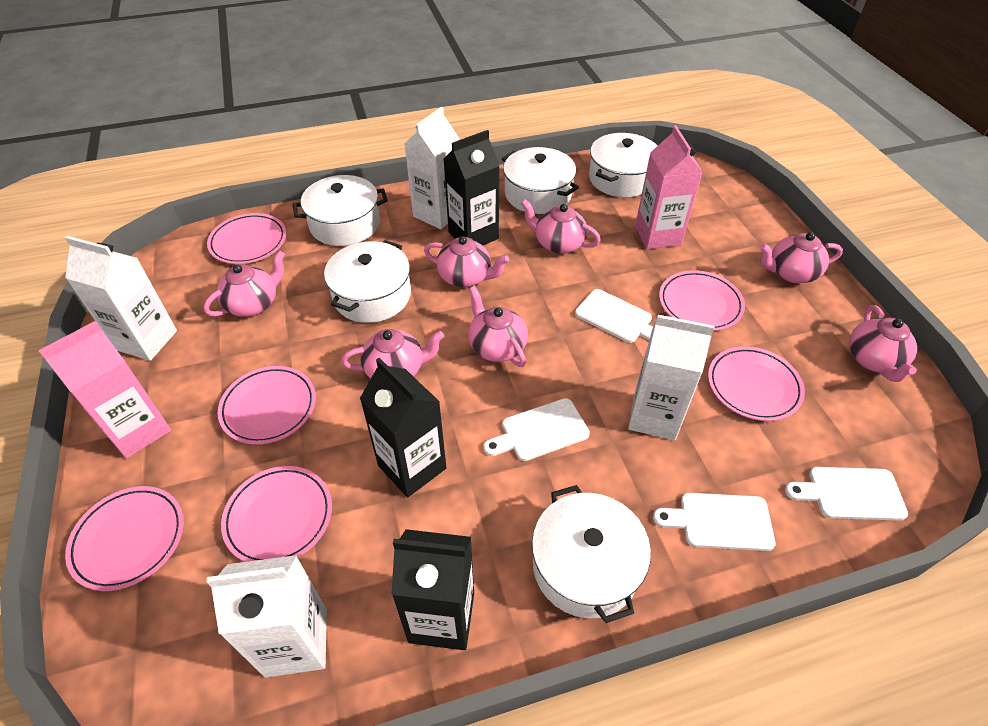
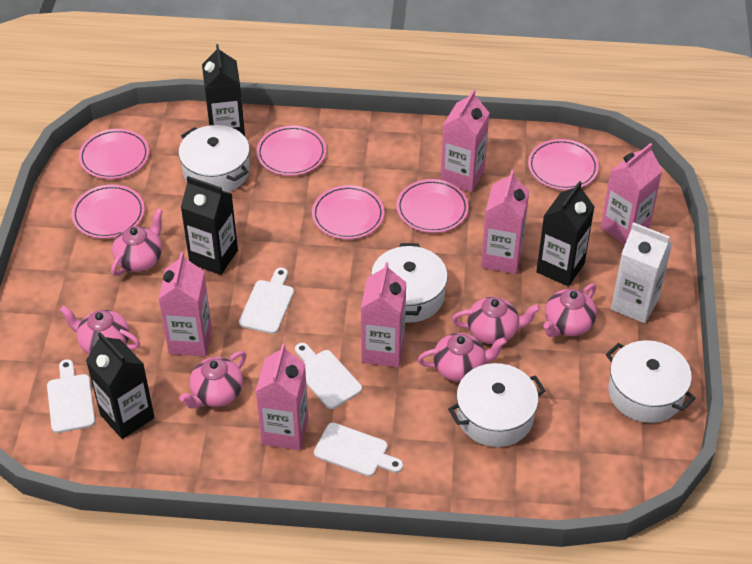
black carton: 3 -> 4
pink carton: 2 -> 6
pink teapot: 7 -> 6
white carton: 4 -> 1
white pot: 5 -> 4

